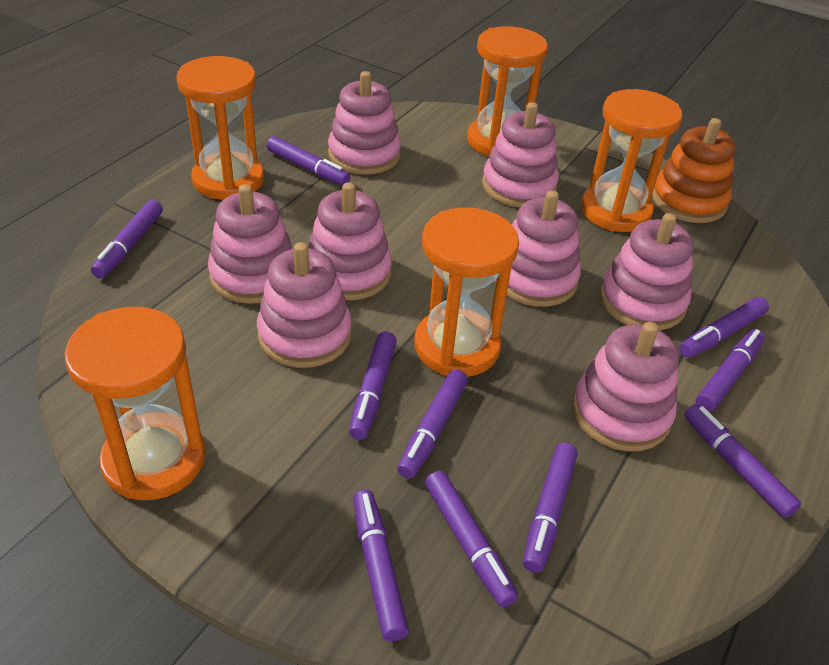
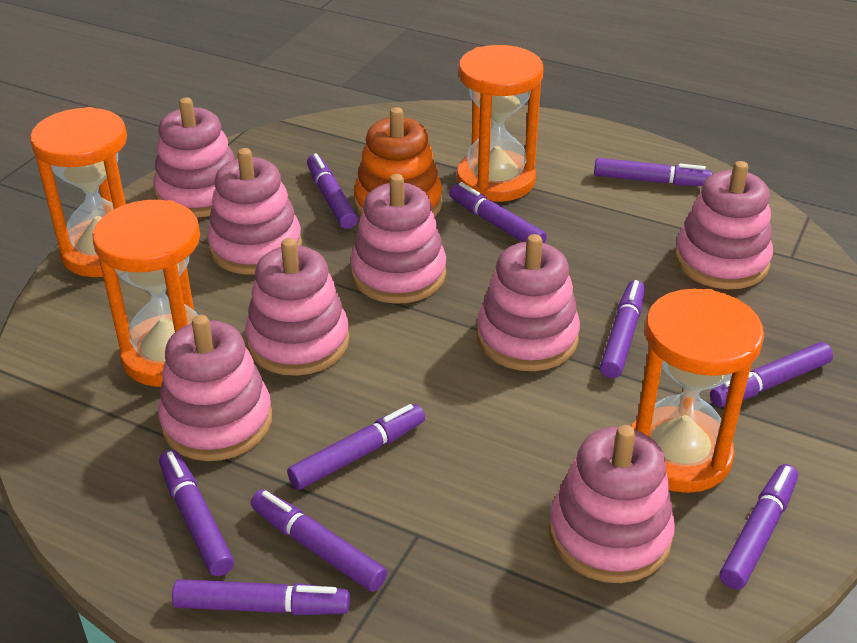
orange hourglass: 5 -> 4

